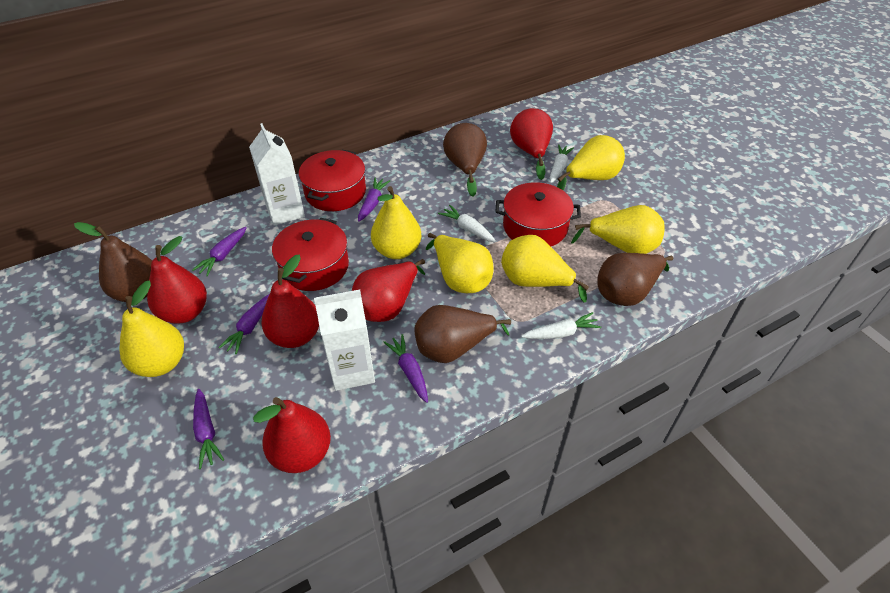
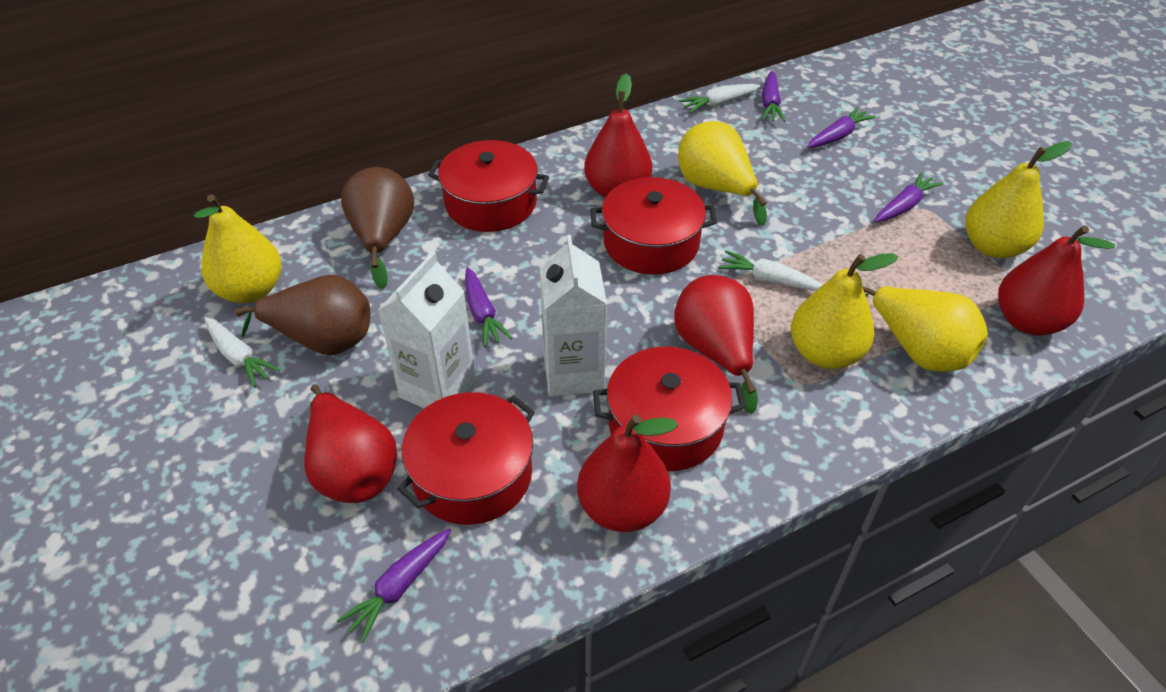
brown pear: 4 -> 2
red pot: 3 -> 4
yellow pear: 6 -> 5

